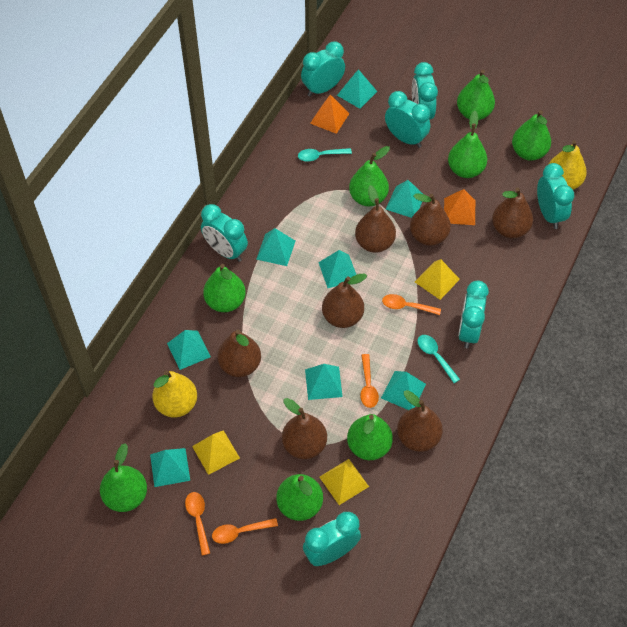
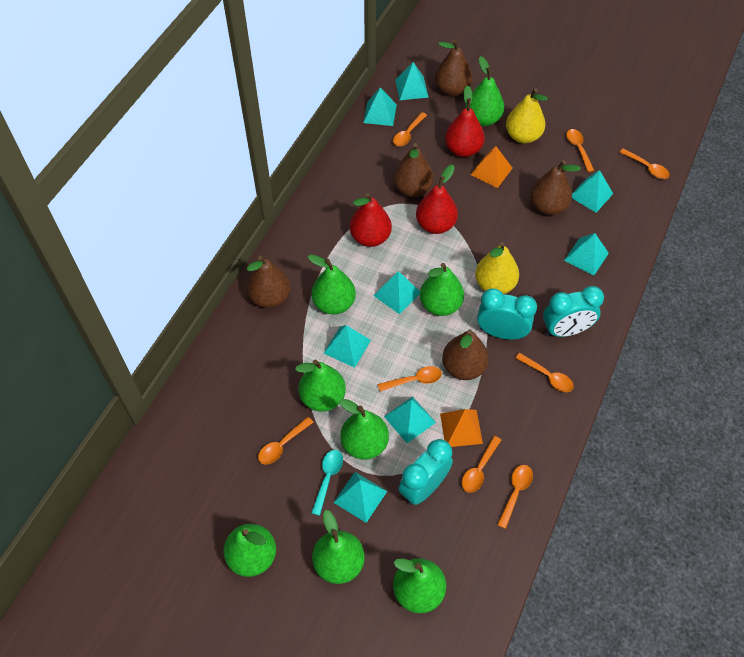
brown pear: 7 -> 5
orange spoon: 4 -> 8
red pear: 0 -> 3
turquoise clock: 7 -> 3
turquoise spoon: 2 -> 1
yellow pyramid: 3 -> 0

